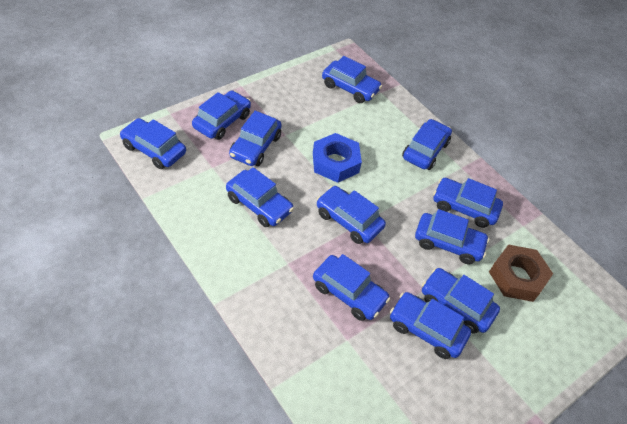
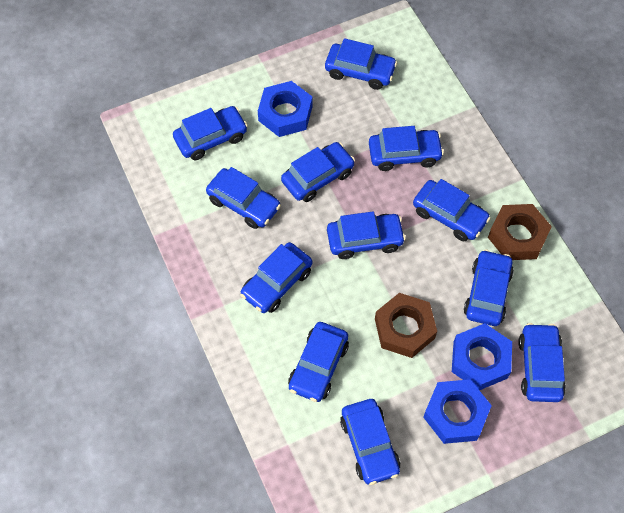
blue nut: 1 -> 3
brown nut: 1 -> 2

